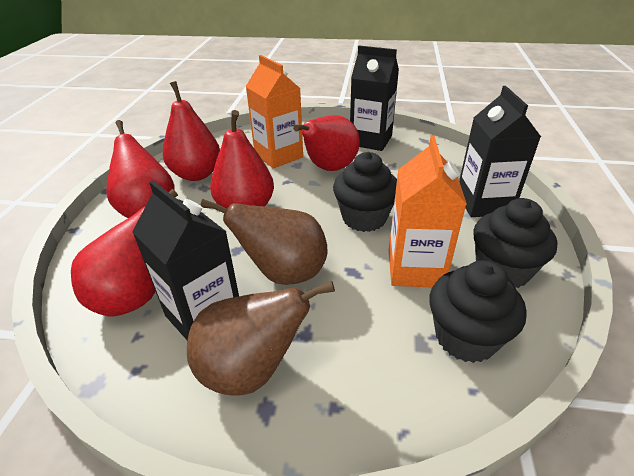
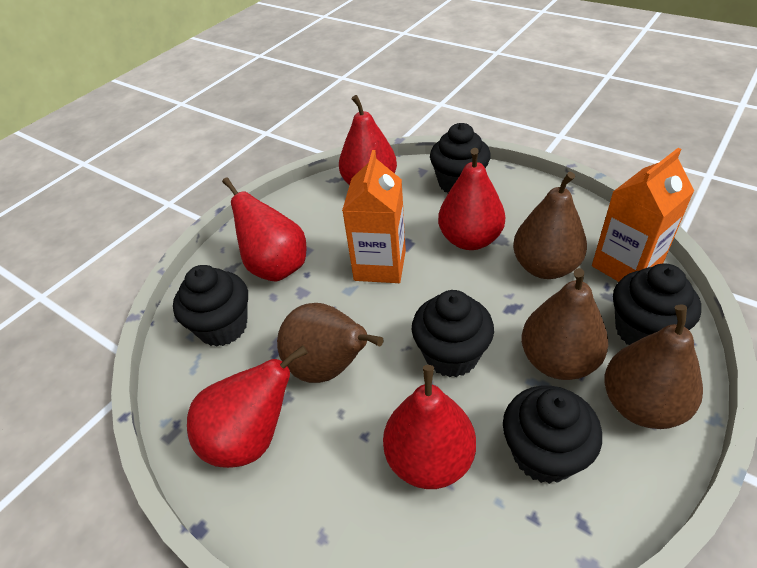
black carton: 3 -> 0
black cupcake: 3 -> 5
brown pear: 2 -> 4

